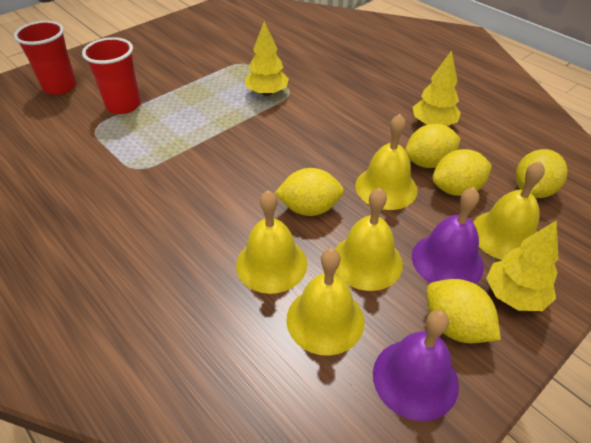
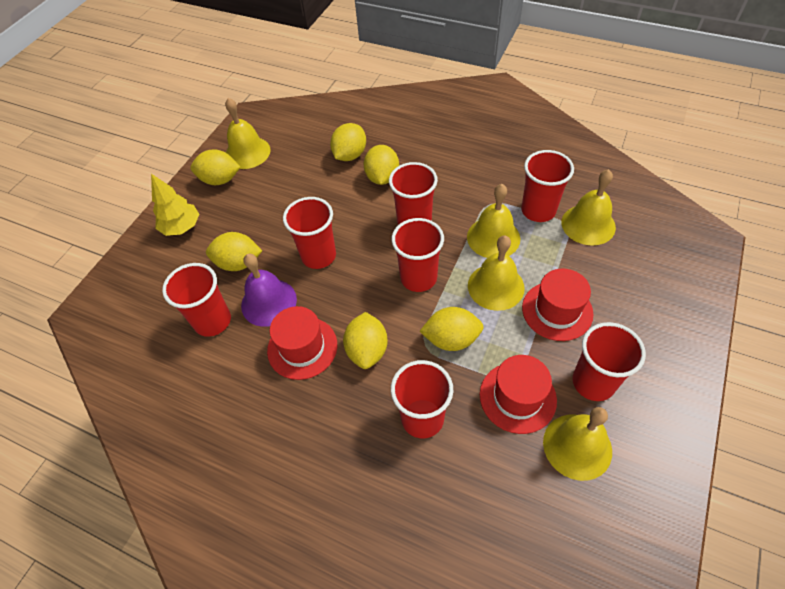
purple bell: 2 -> 1
red cup: 2 -> 7
red hat: 0 -> 3
yellow lemon: 5 -> 6
yellow tree: 3 -> 1

